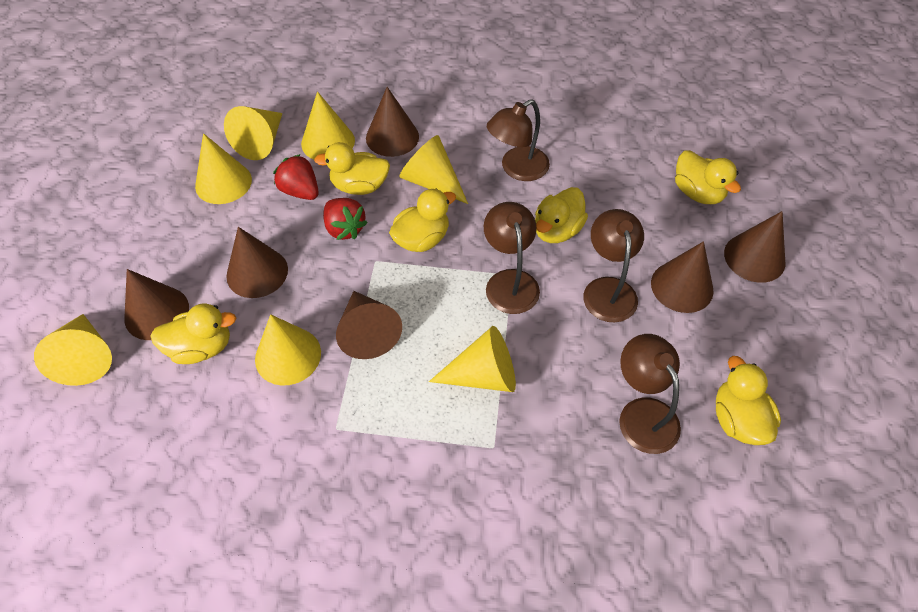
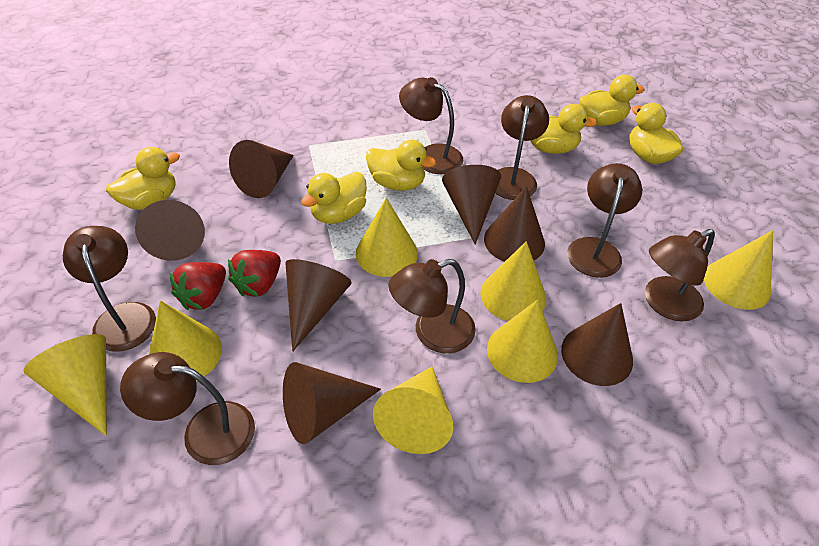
brown cone: 6 -> 7
brown lamp: 4 -> 7

